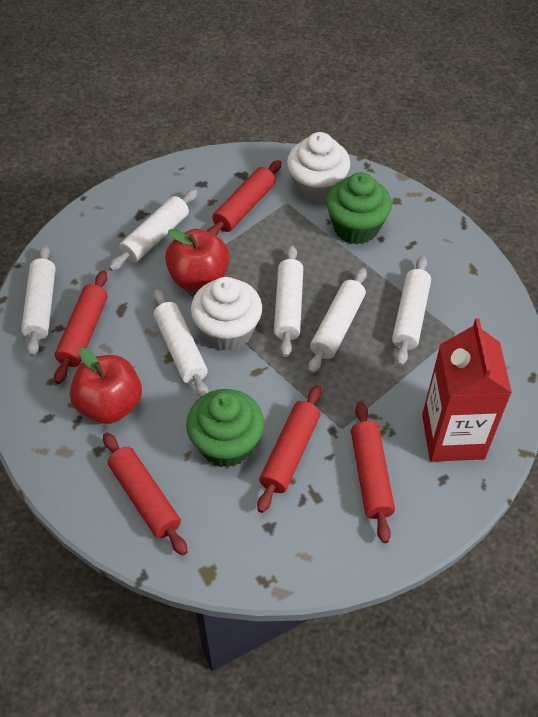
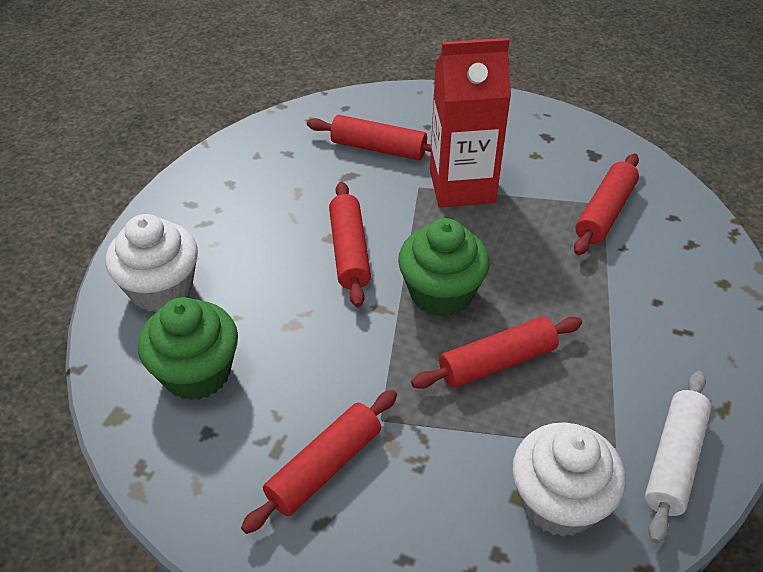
red apple: 2 -> 0
white rolling pin: 6 -> 1

